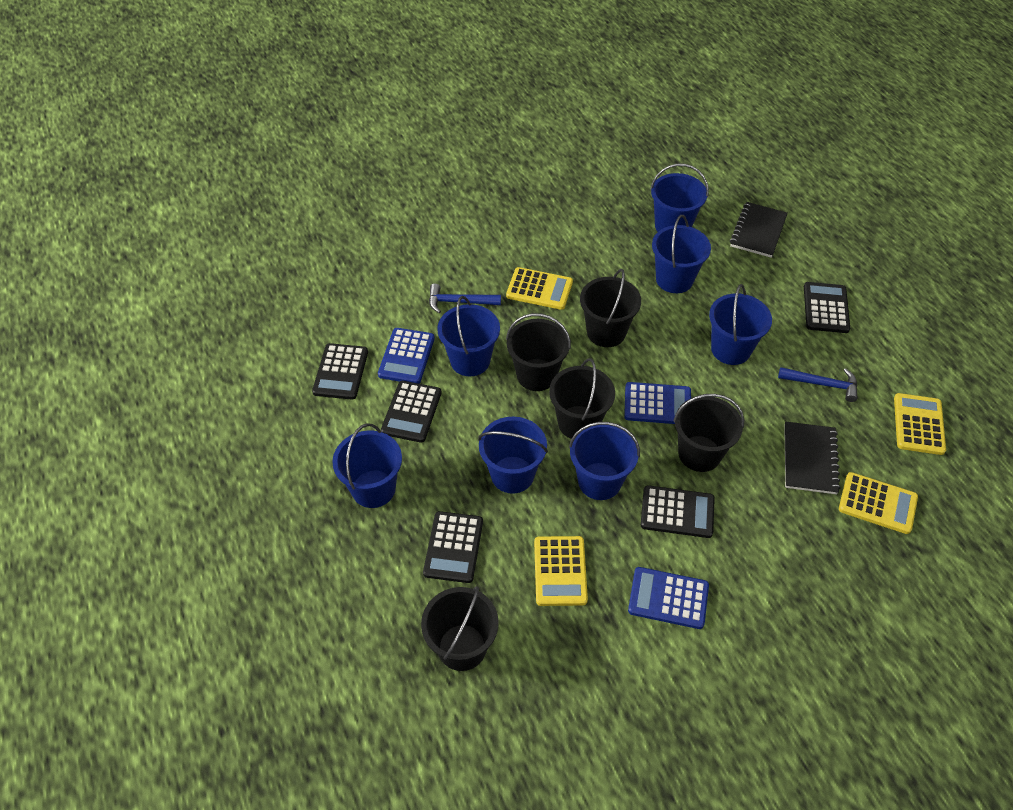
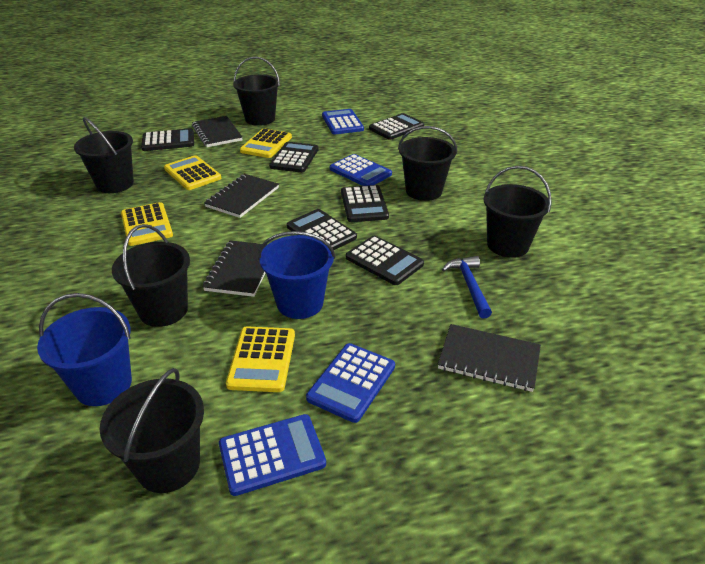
black bucket: 5 -> 6
black calculator: 5 -> 6
black notebook: 2 -> 4
blue bucket: 7 -> 2
blue calculator: 3 -> 4
blue hammer: 2 -> 1

